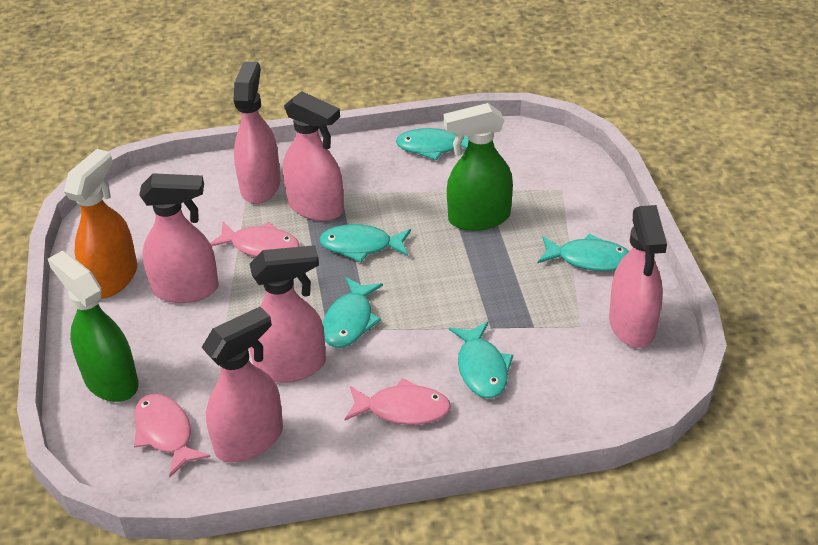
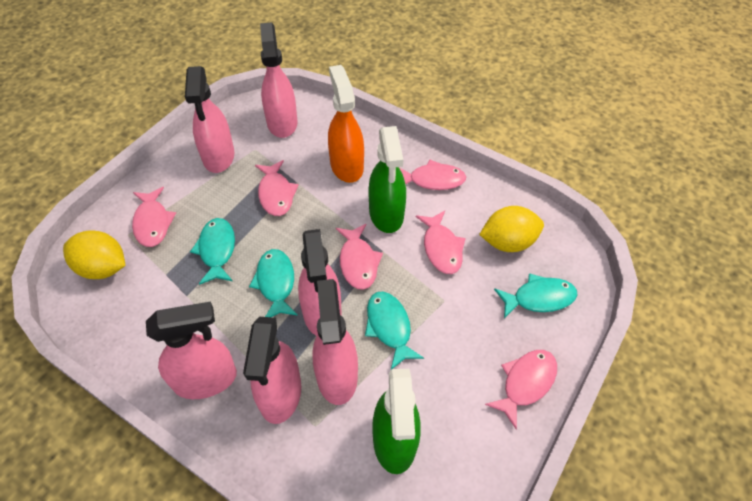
pink fish: 3 -> 6
turquoise fish: 5 -> 4
yellow lemon: 0 -> 2

